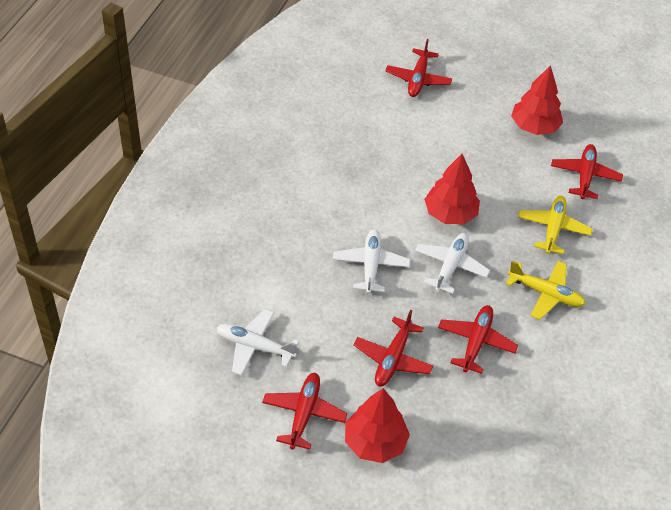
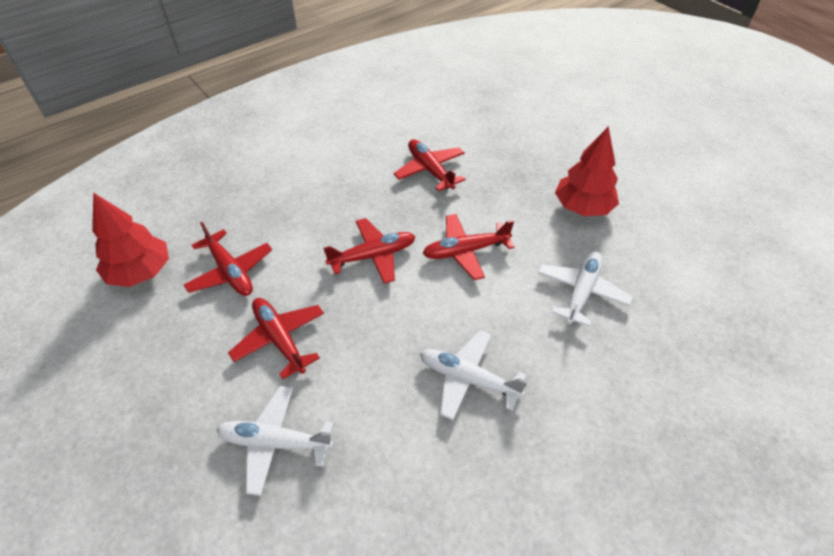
red tree: 3 -> 2
yellow plane: 2 -> 0

